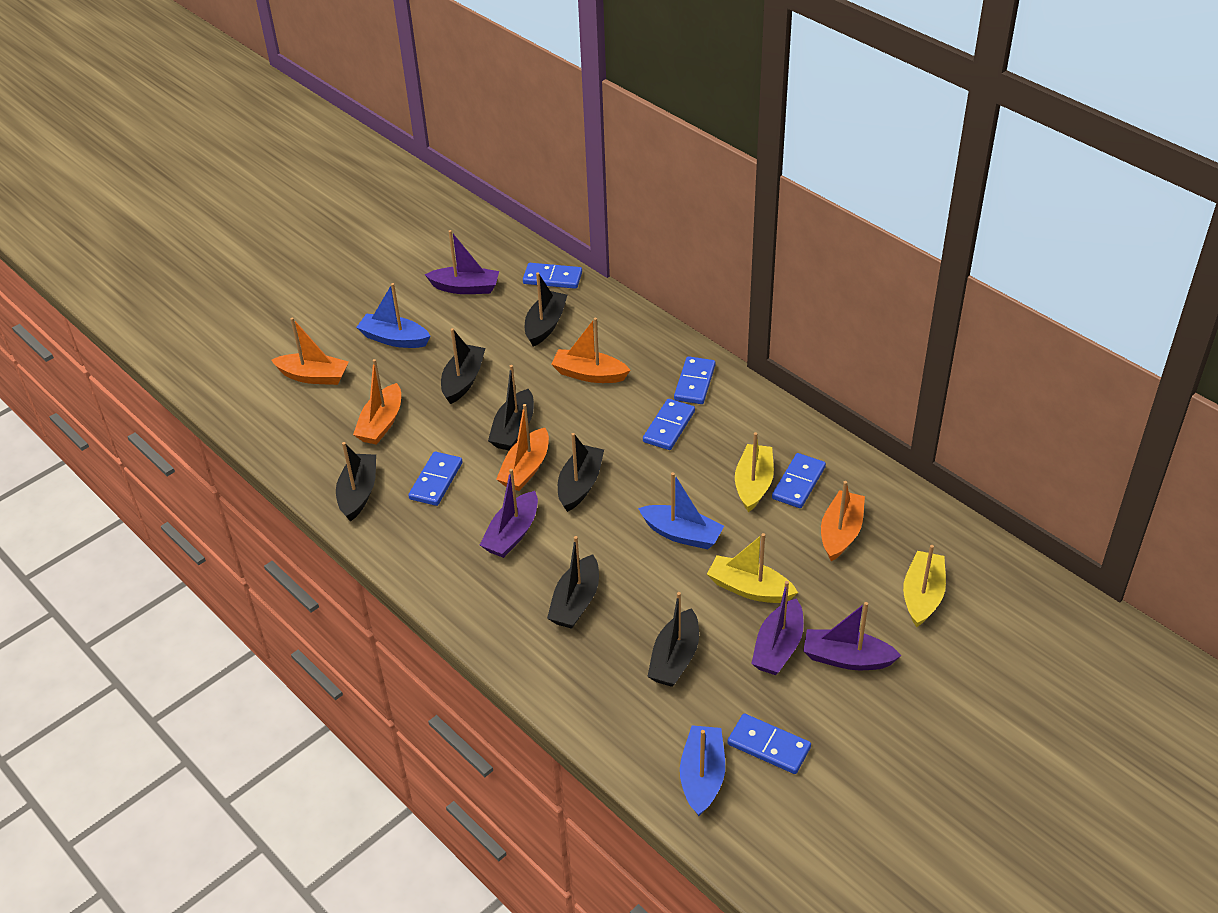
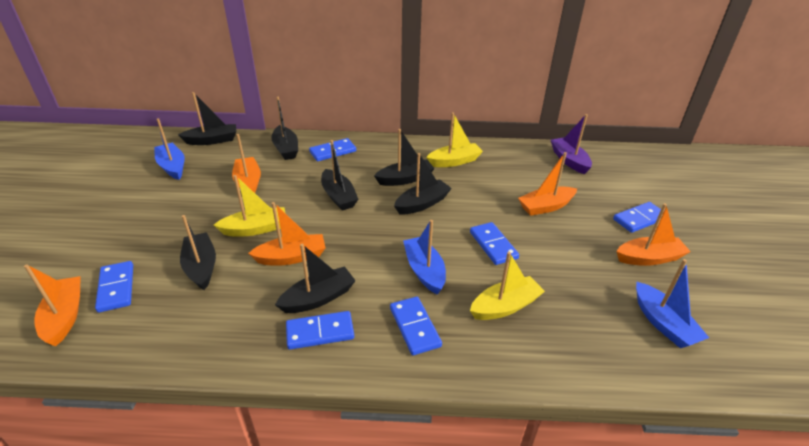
purple boat: 4 -> 1

